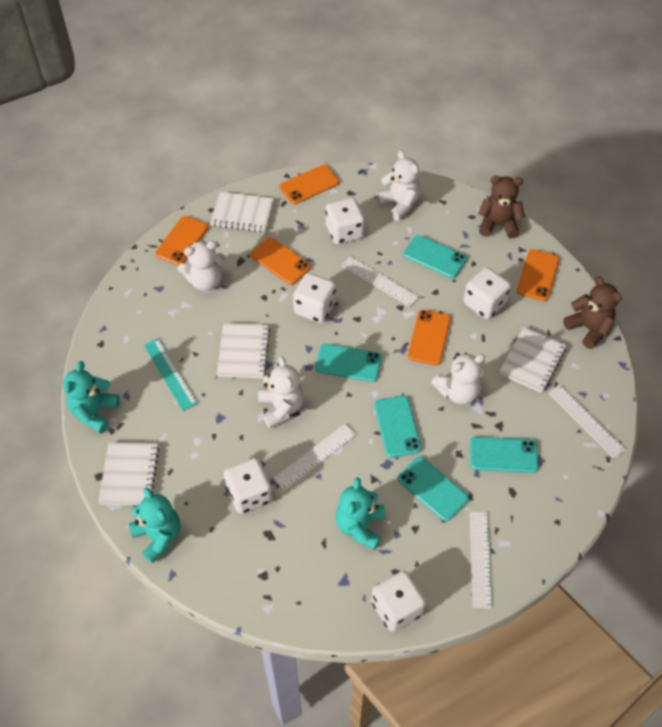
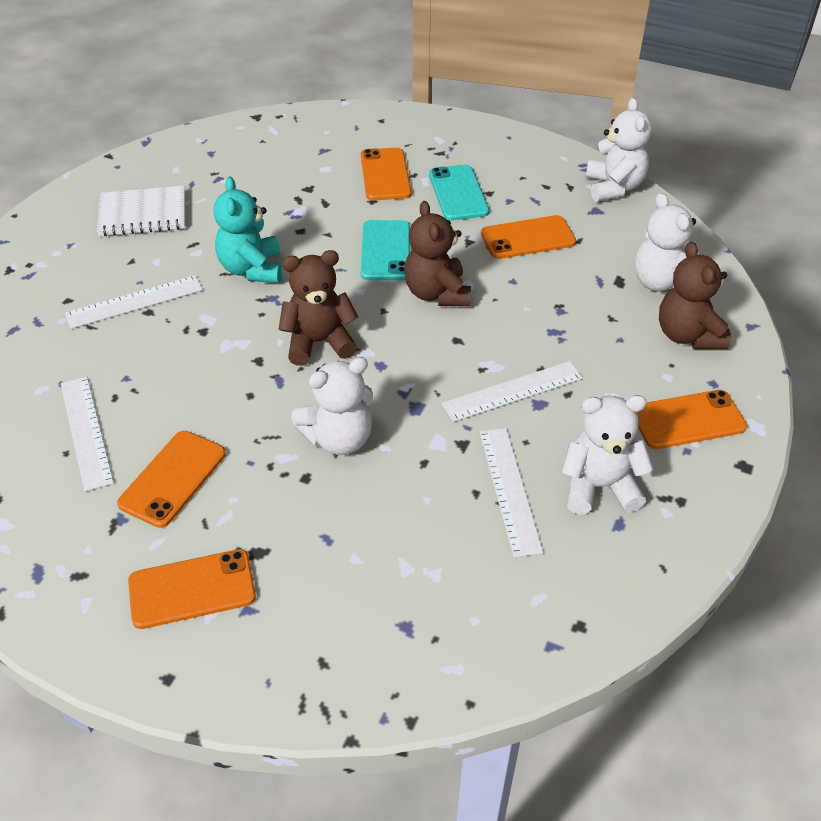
brown teddy bear: 2 -> 3
turquoise phone: 5 -> 2
turquoise ruler: 1 -> 0
turquoise teddy bear: 3 -> 1
white dice: 5 -> 0
white notebook: 4 -> 1

